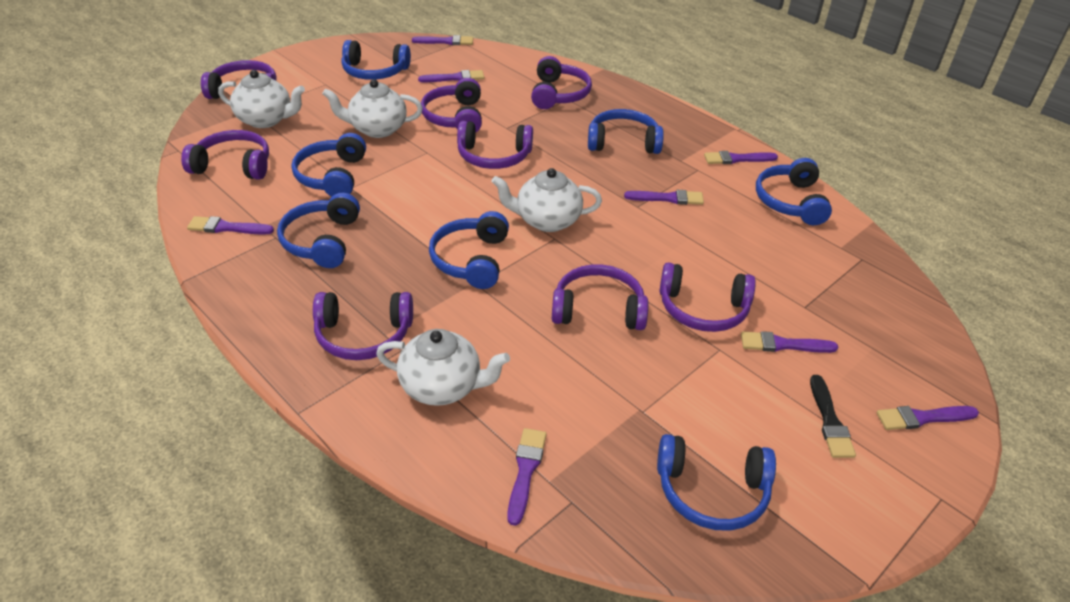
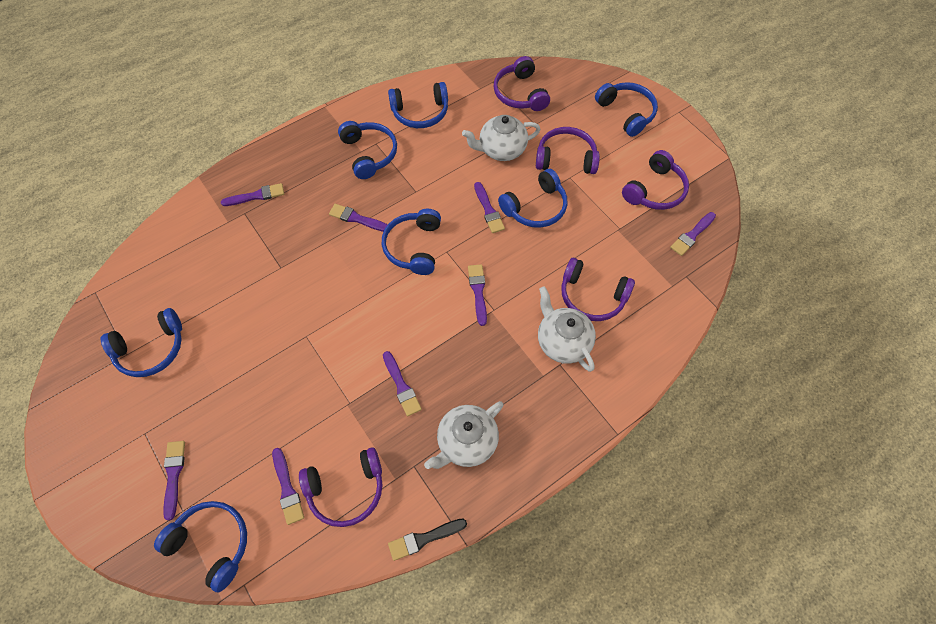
purple headphones: 8 -> 5
white teapot: 4 -> 3

